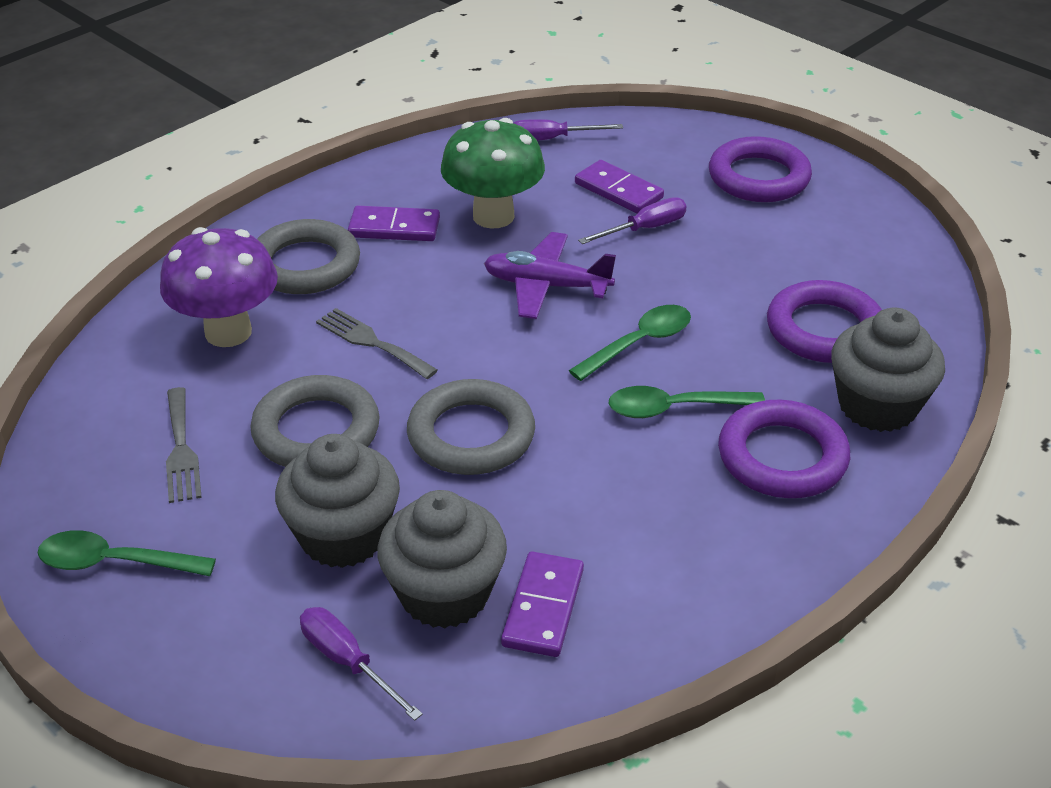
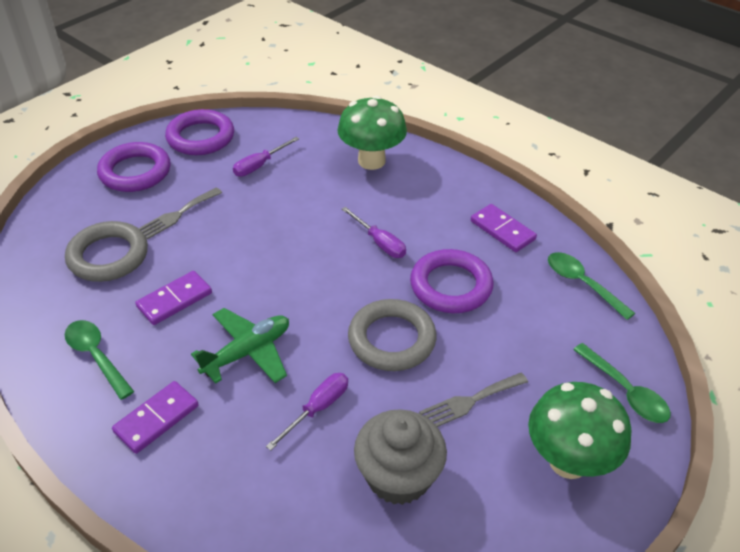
green mushroom: 1 -> 2
green plane: 0 -> 1
grey cupcake: 3 -> 1
grey ring: 3 -> 2
purple mushroom: 1 -> 0
purple plane: 1 -> 0

